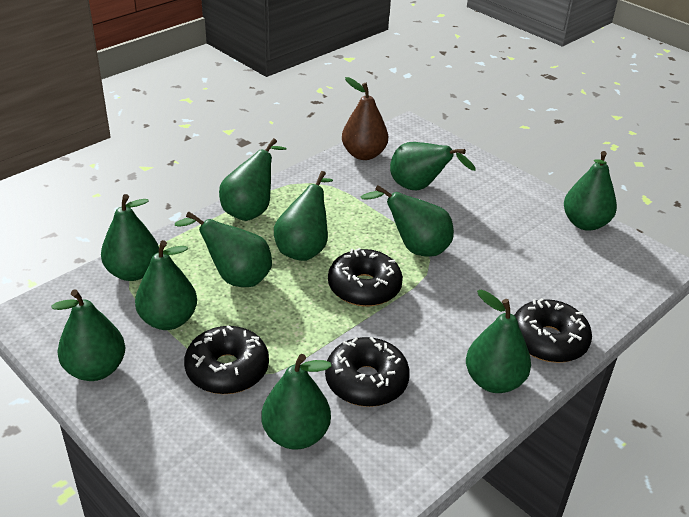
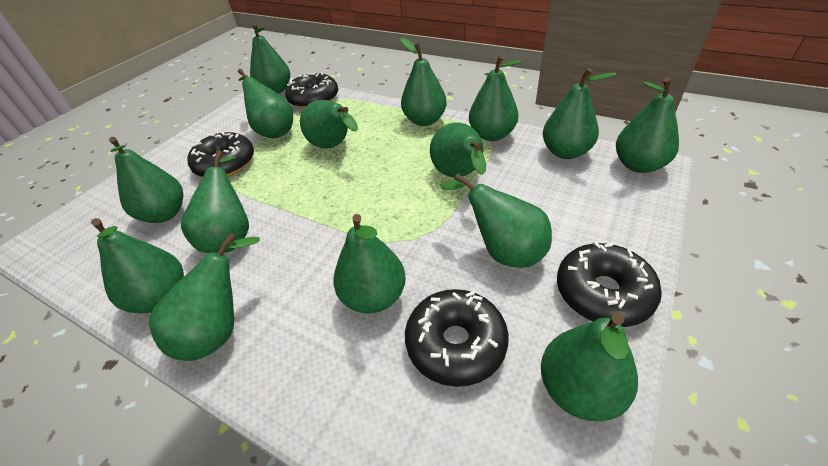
brown pear: 1 -> 0
green pear: 11 -> 15

